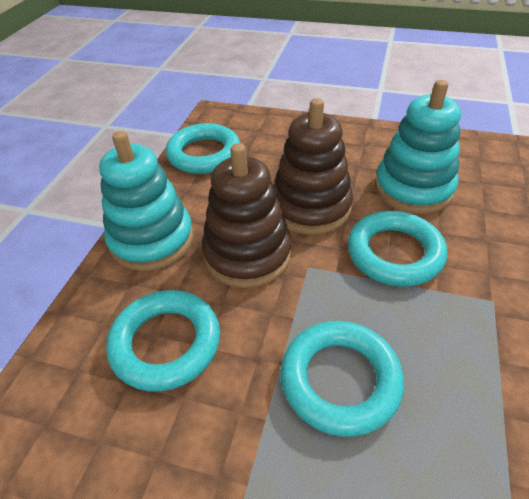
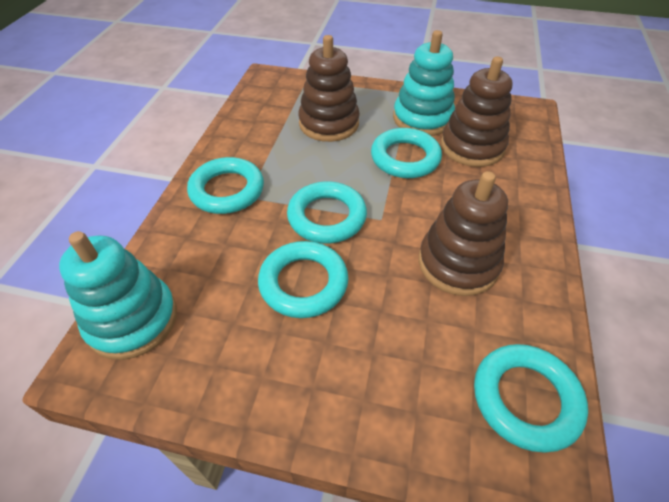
brown stacking toy: 2 -> 3
turquoise ring: 4 -> 5

